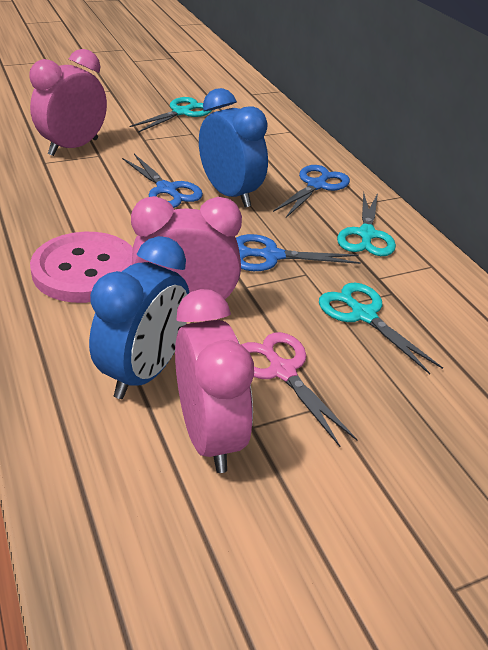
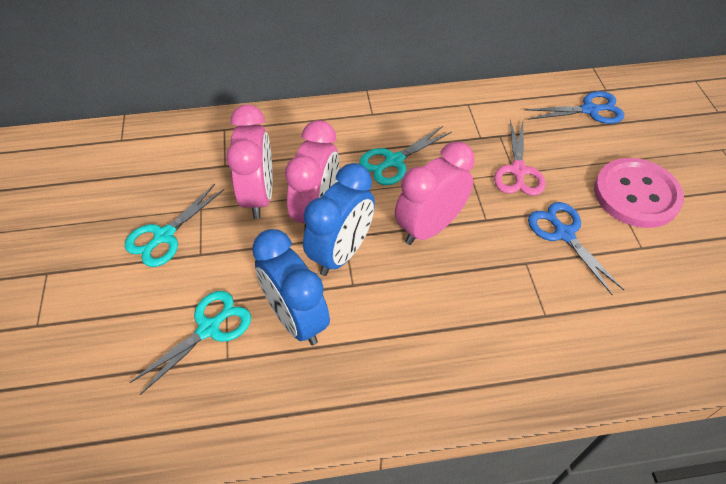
blue scissors: 3 -> 2

